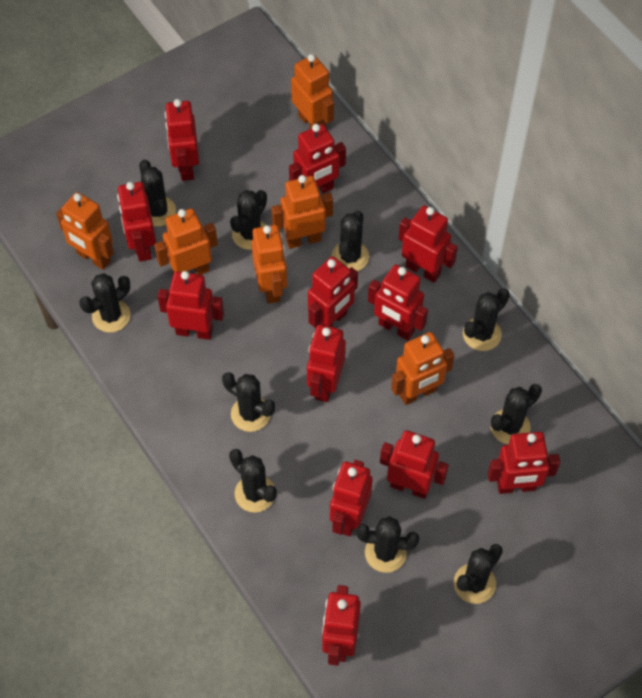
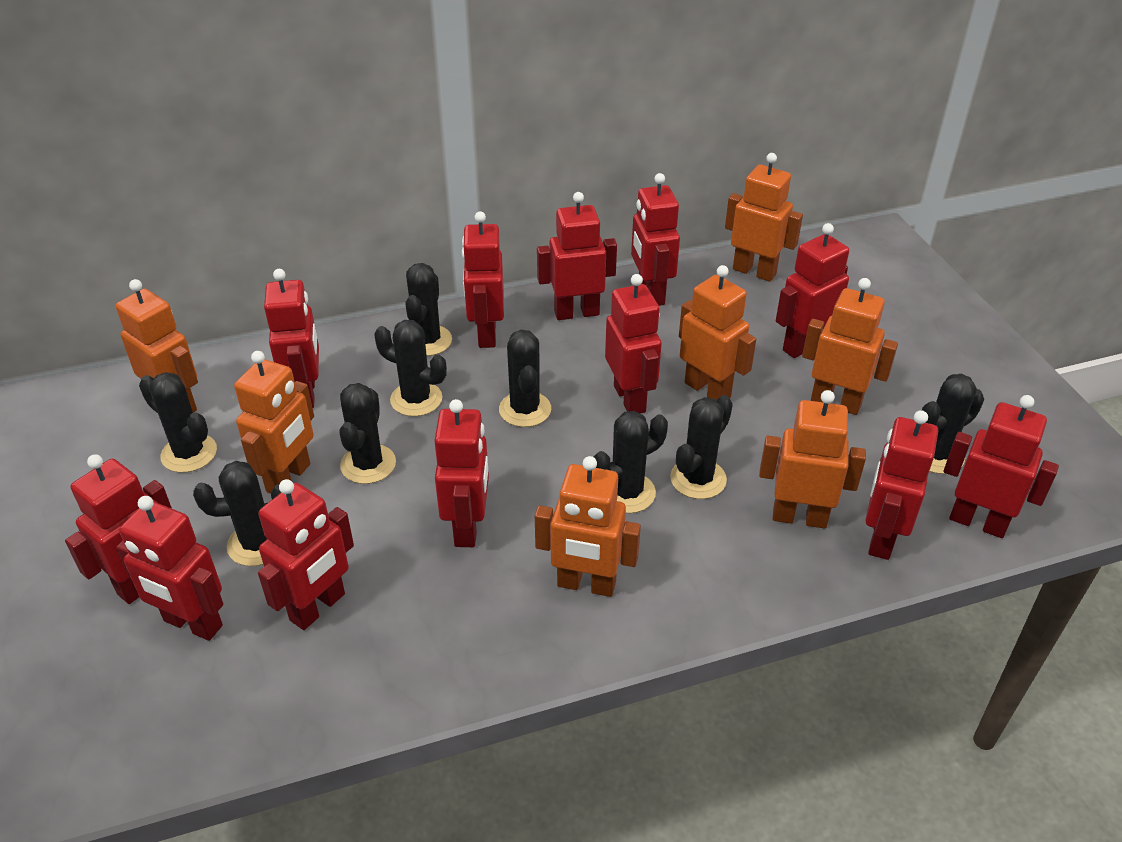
black cactus: 10 -> 9
orange robot: 6 -> 7

